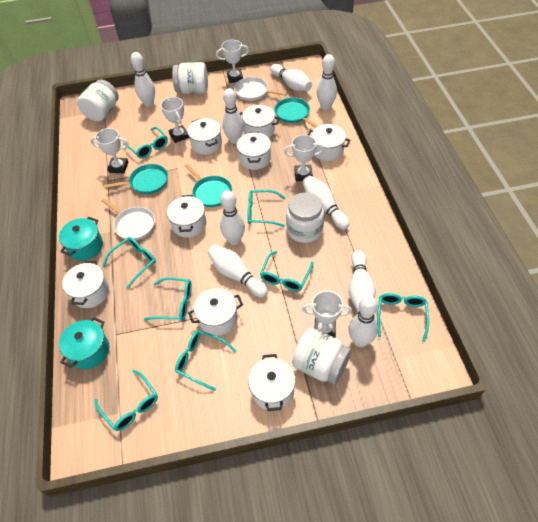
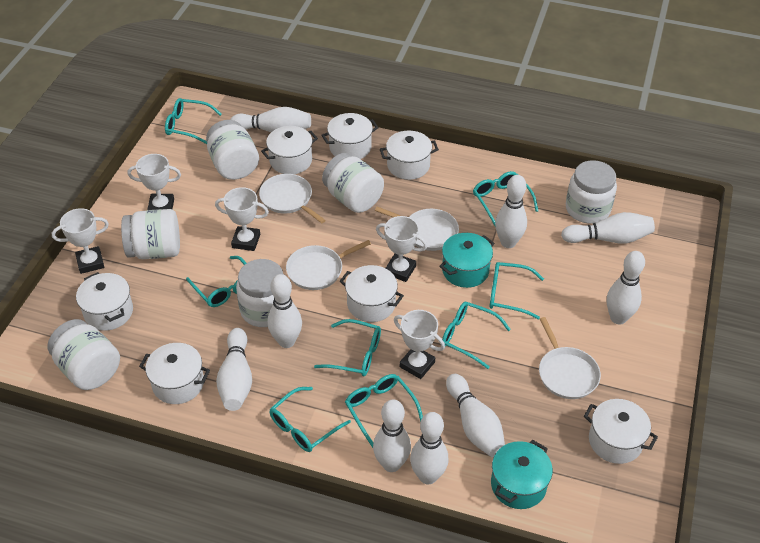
turquoise pan: 3 -> 0
white jar: 4 -> 6
white pan: 2 -> 4
white pot: 8 -> 7

